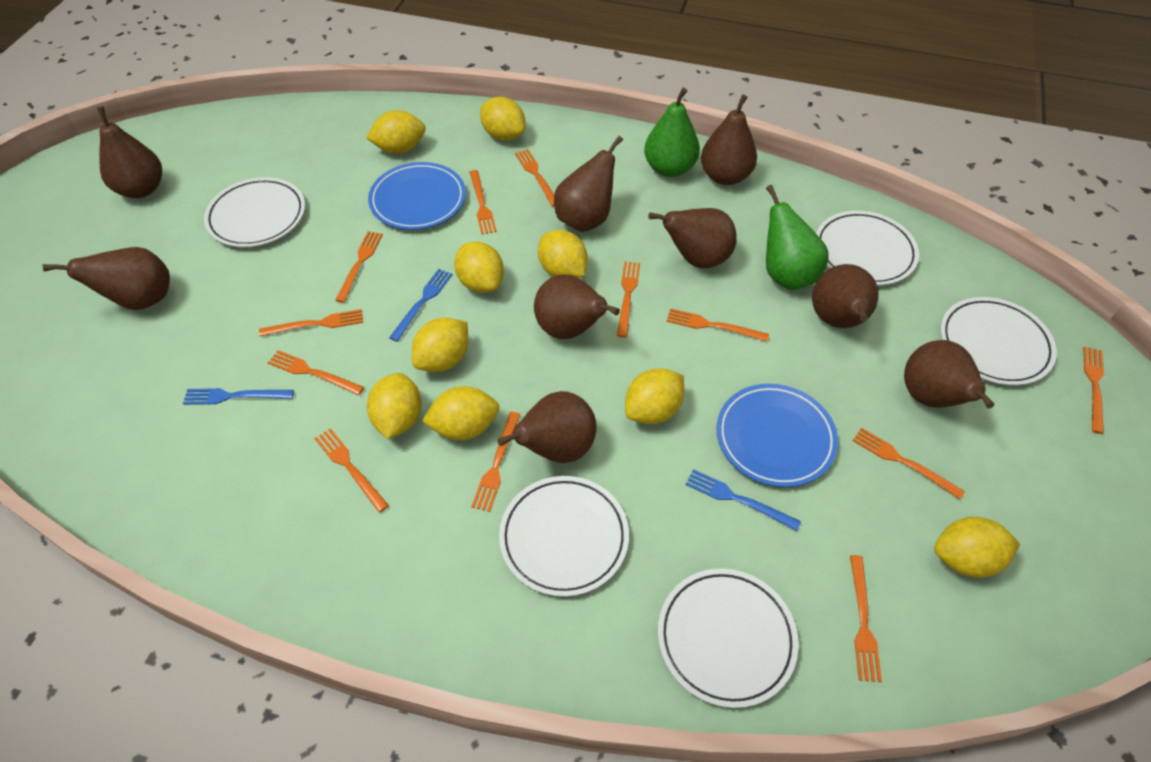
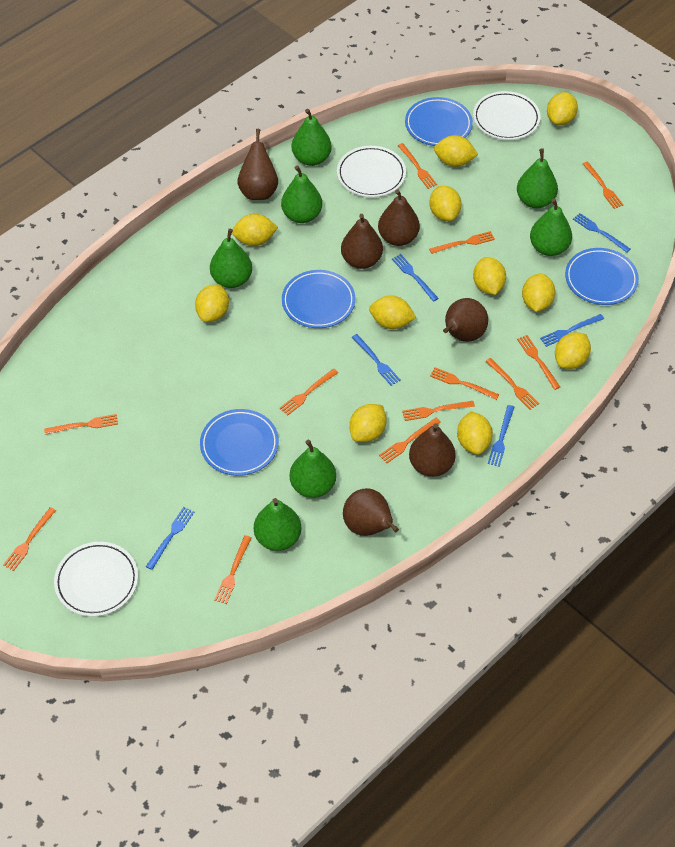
blue fork: 3 -> 6
blue plate: 2 -> 4
brown pear: 9 -> 6
green pear: 2 -> 7
white plate: 5 -> 3
yellow lemon: 9 -> 11

